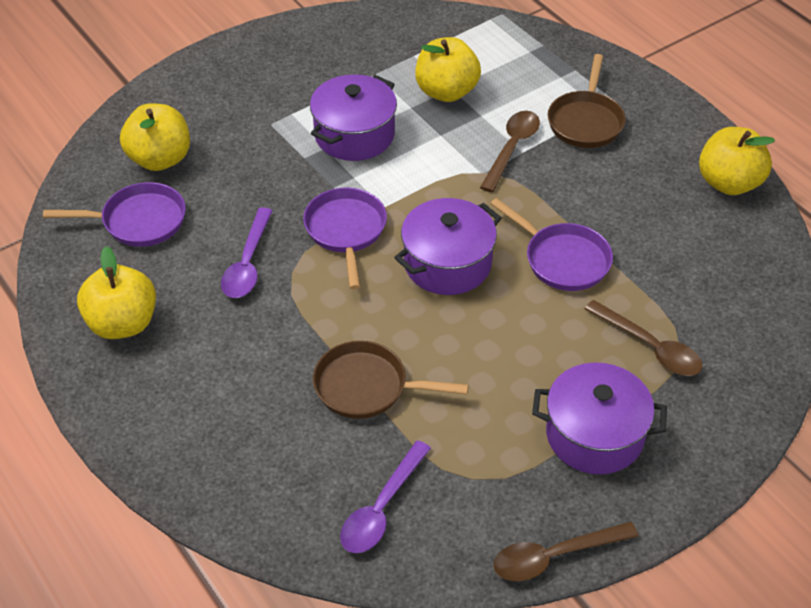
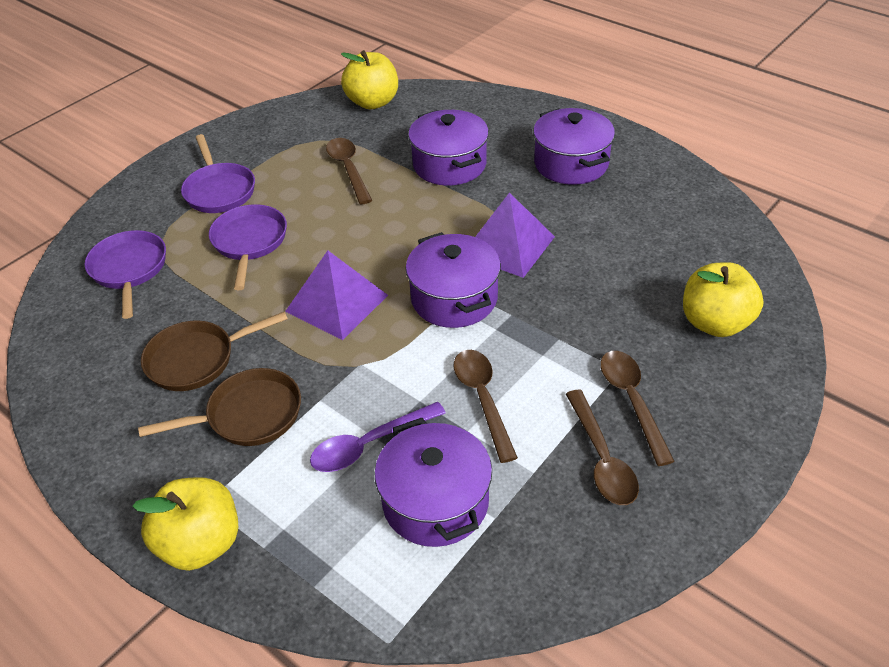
brown spoon: 3 -> 4
purple pot: 3 -> 4
purple pyramid: 0 -> 2
purple spoon: 2 -> 1
yellow apple: 4 -> 3

